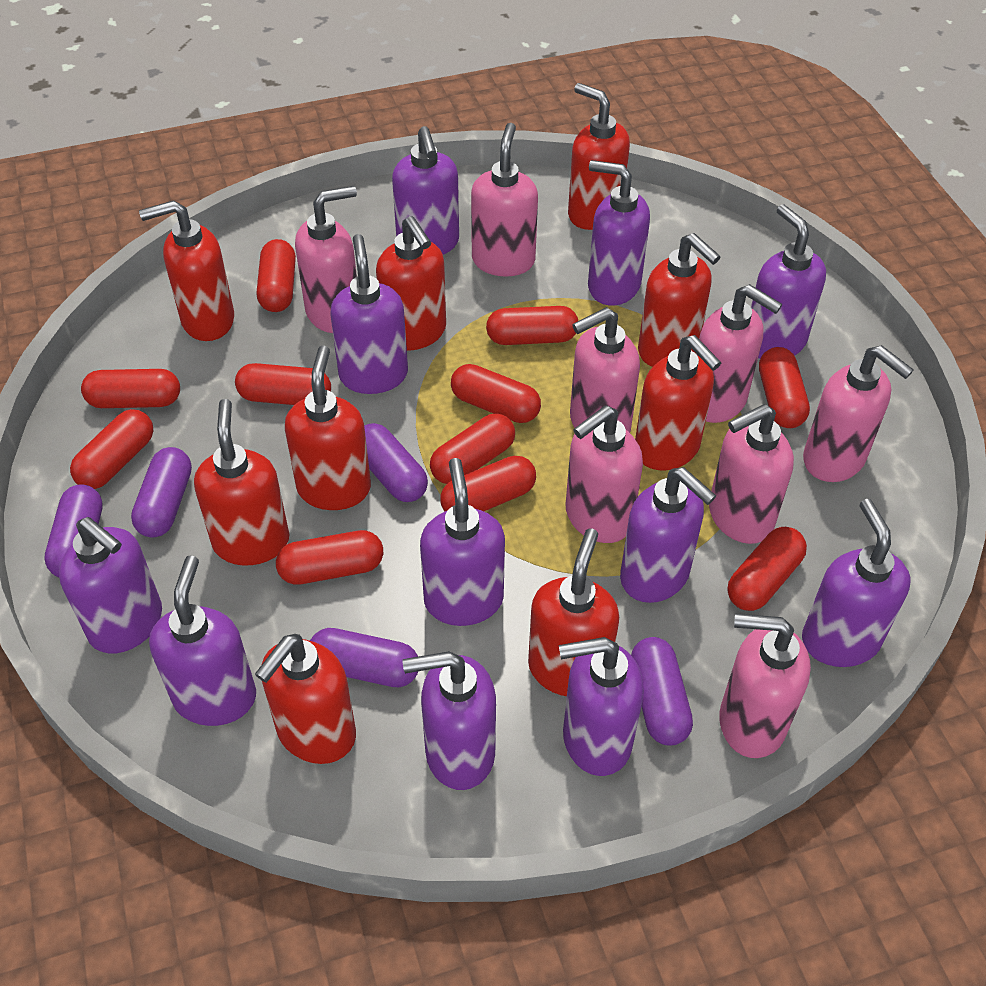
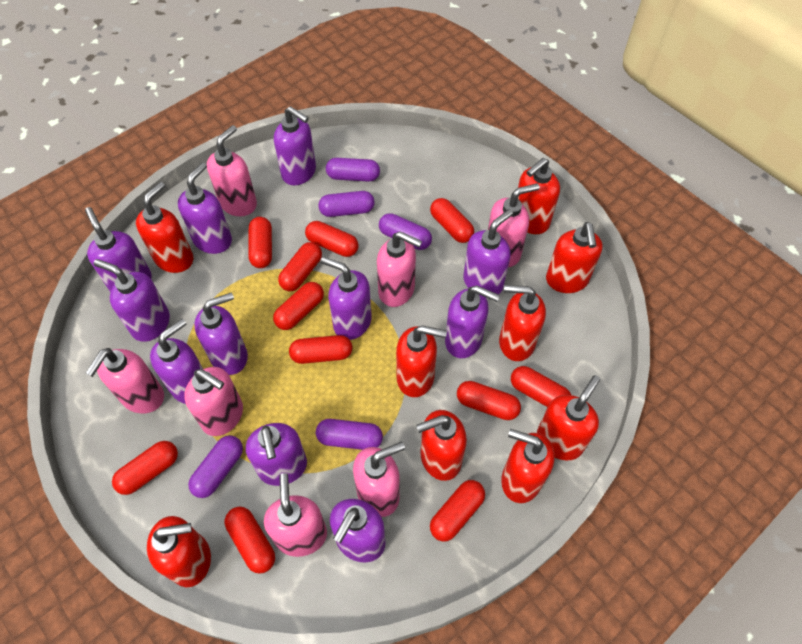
pink soap dispenser: 8 -> 7

